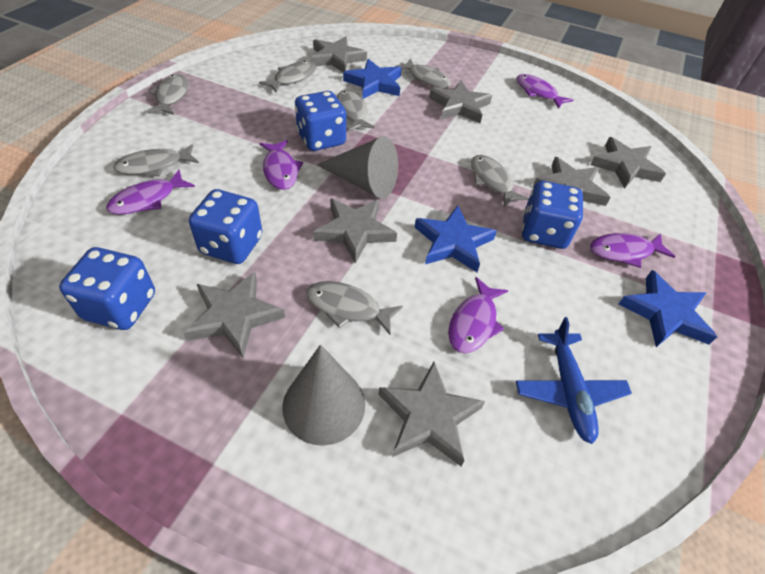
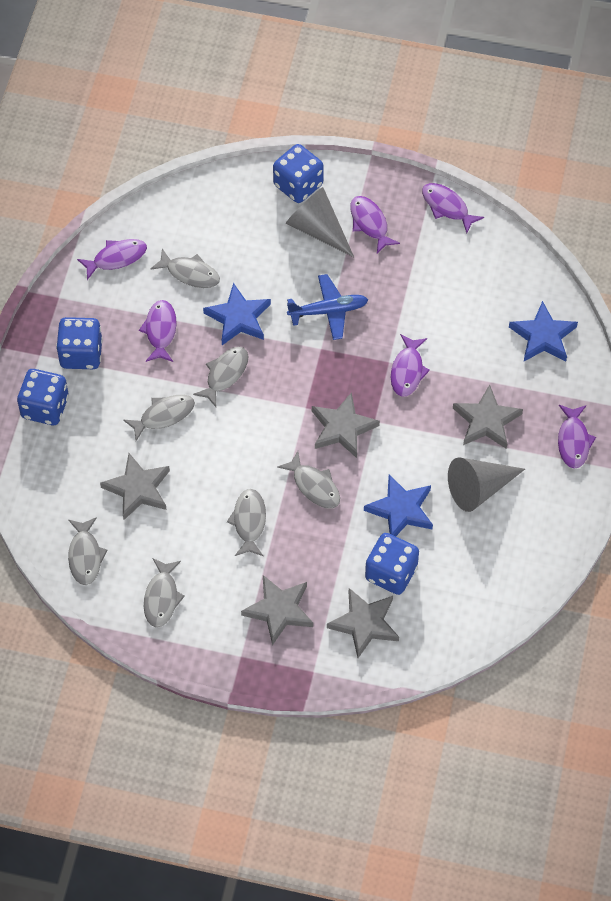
grey star: 7 -> 5
purple fish: 5 -> 6

